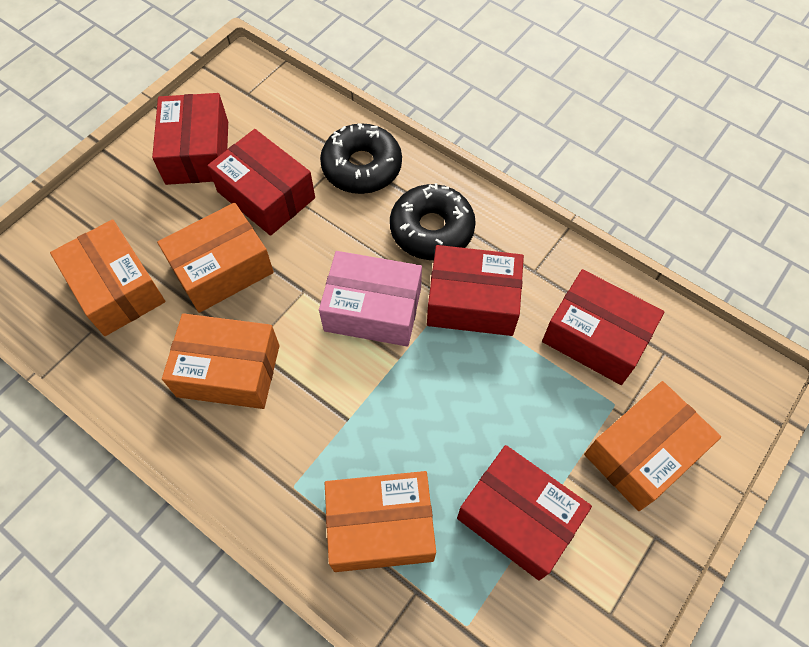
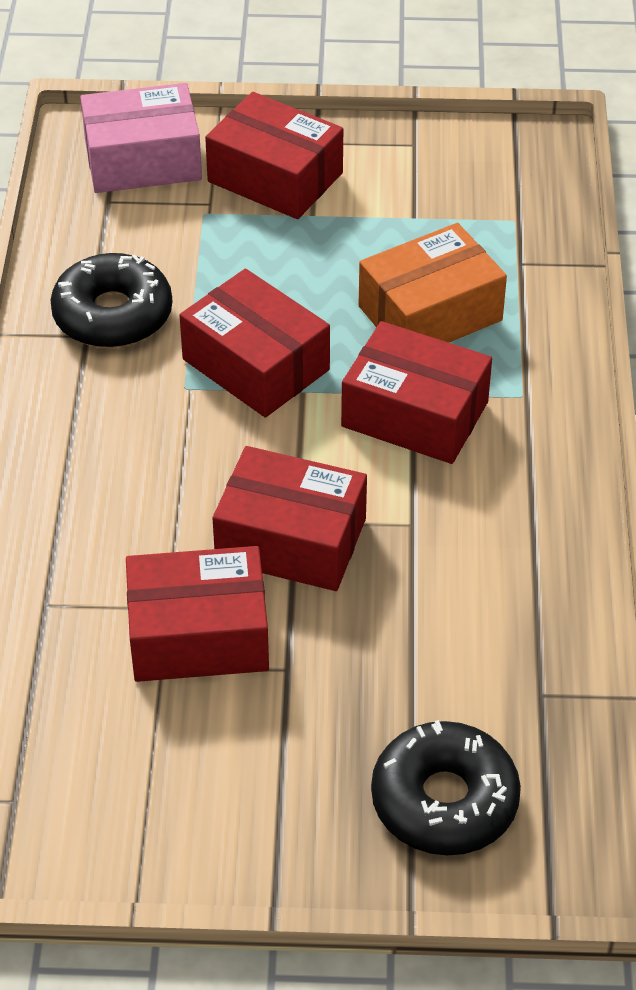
orange box: 5 -> 1

